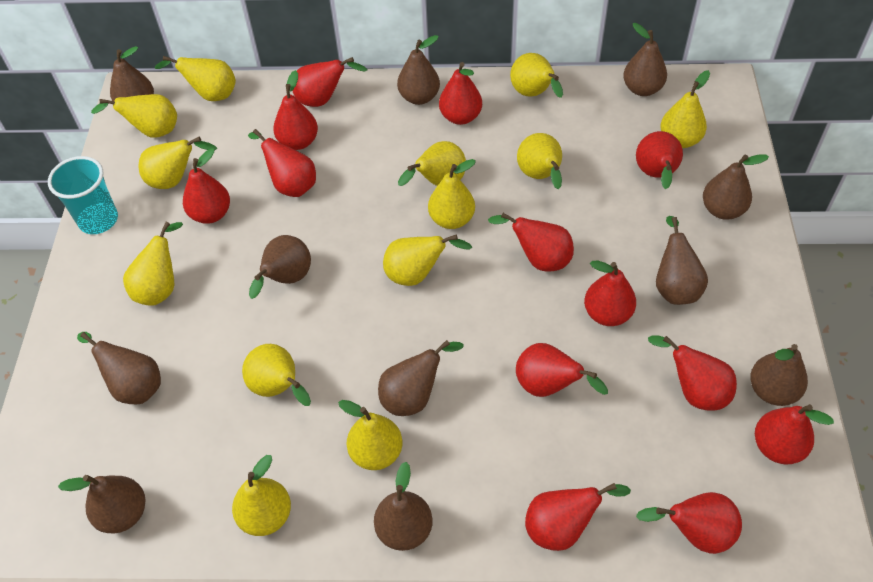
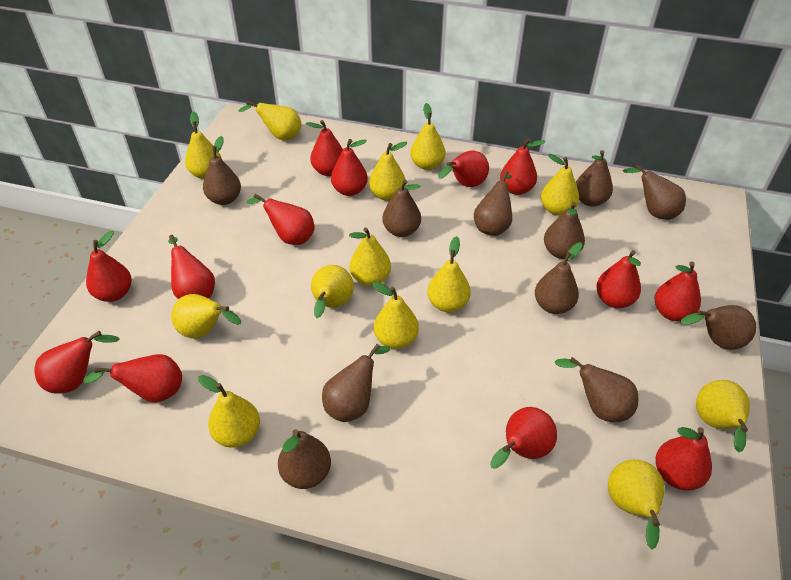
turquoise cup: 1 -> 0

